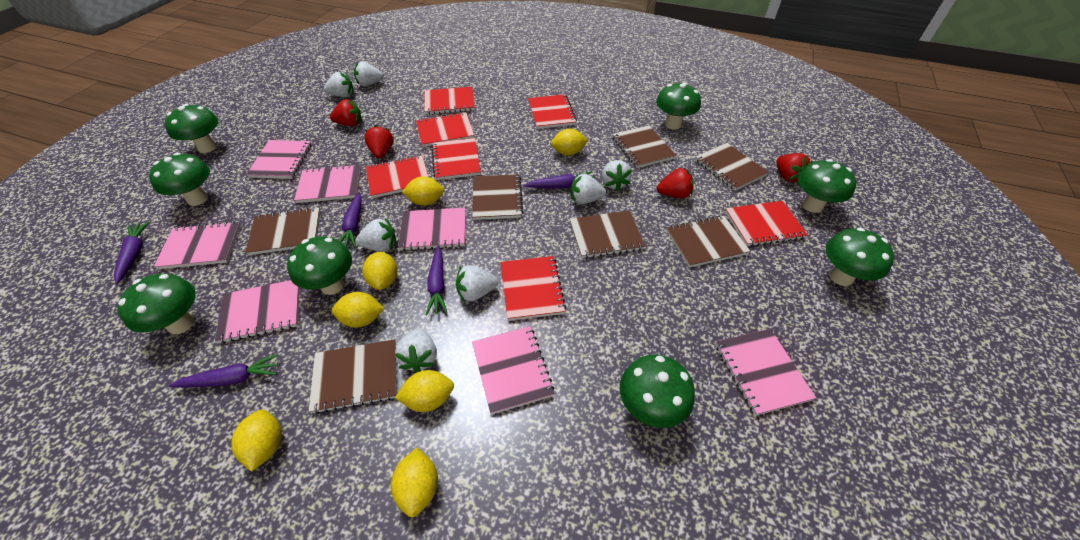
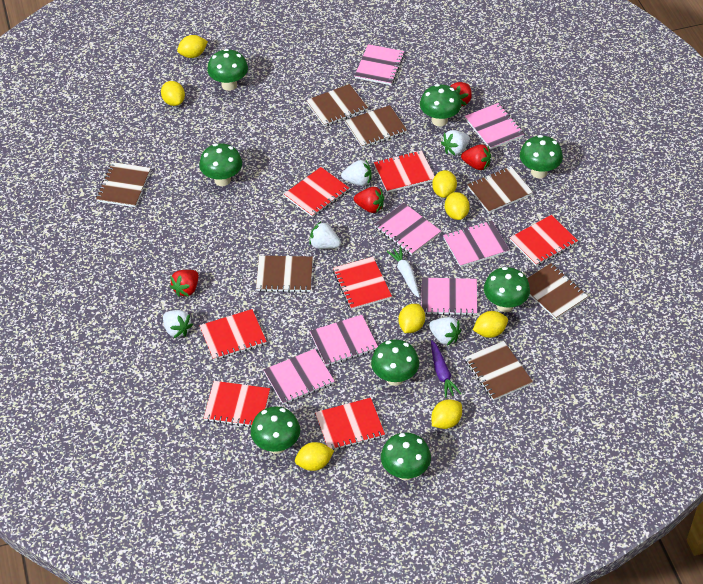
purple carrot: 5 -> 1
white carrot: 0 -> 1
white strawberry: 7 -> 5
yellow lemon: 7 -> 8

